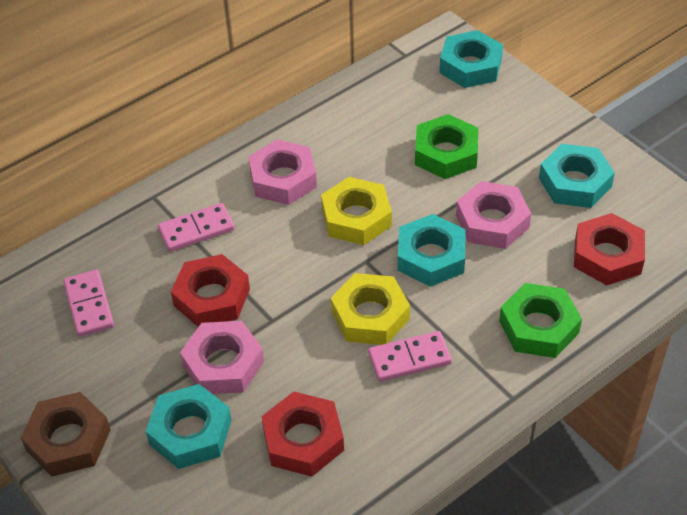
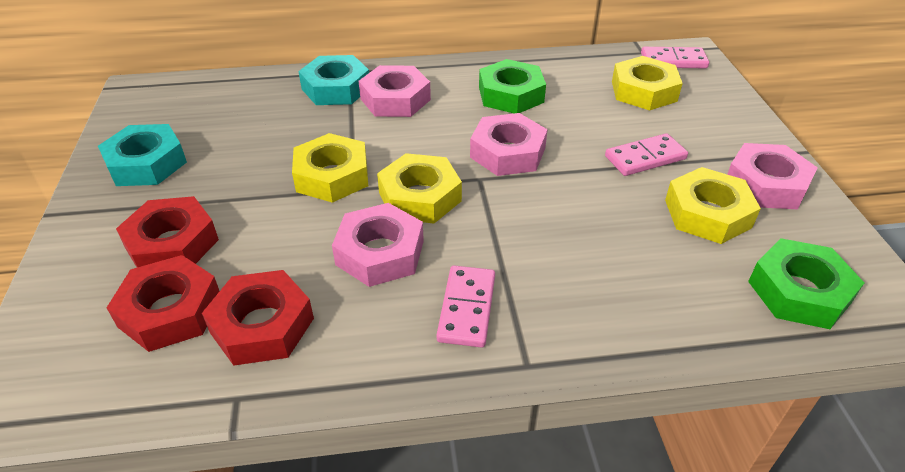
brown nut: 1 -> 0
pink nut: 3 -> 4
turquoise nut: 4 -> 2
yellow nut: 2 -> 4

